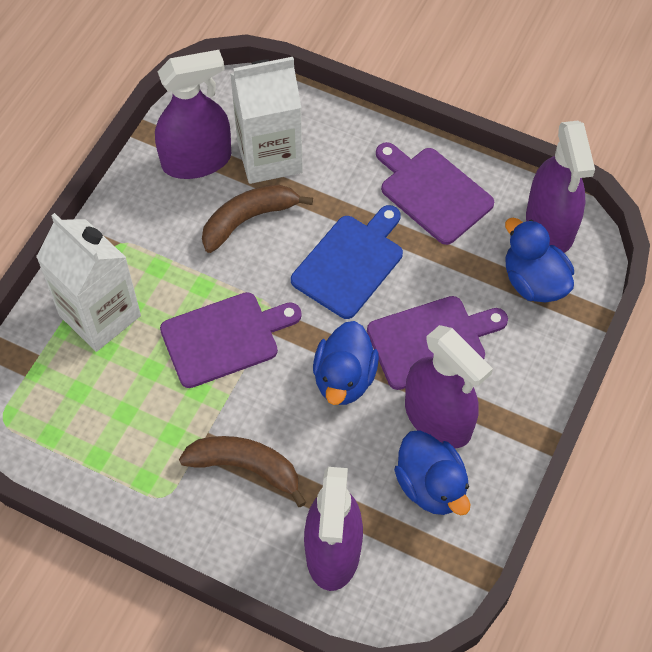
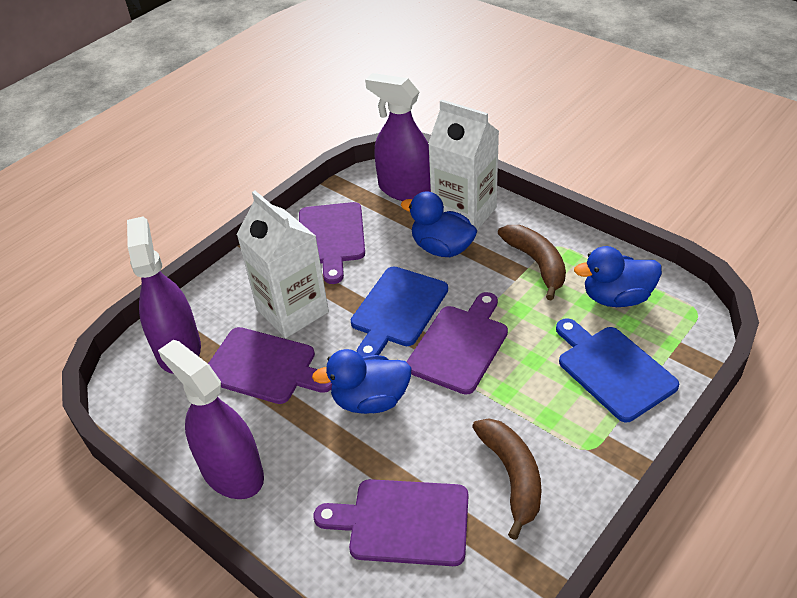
blue cutting board: 1 -> 2
purple cutting board: 3 -> 4
purple spray bottle: 4 -> 3

